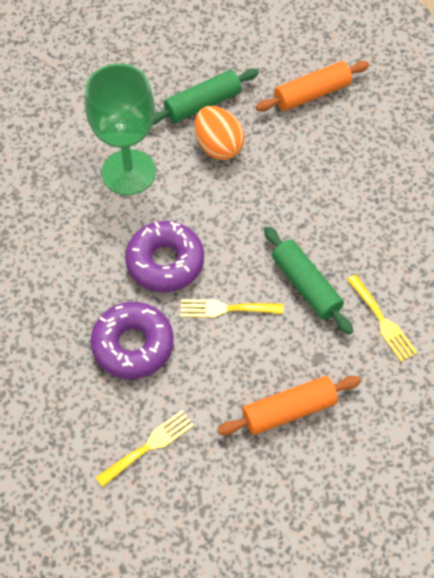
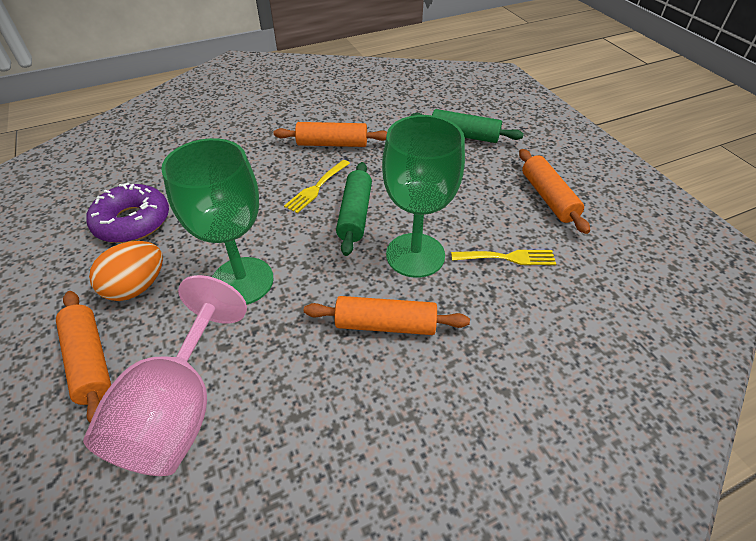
green goblet: 1 -> 2
orange rolling pin: 2 -> 4
pink goblet: 0 -> 1
purple donut: 2 -> 1
yellow fork: 3 -> 2

